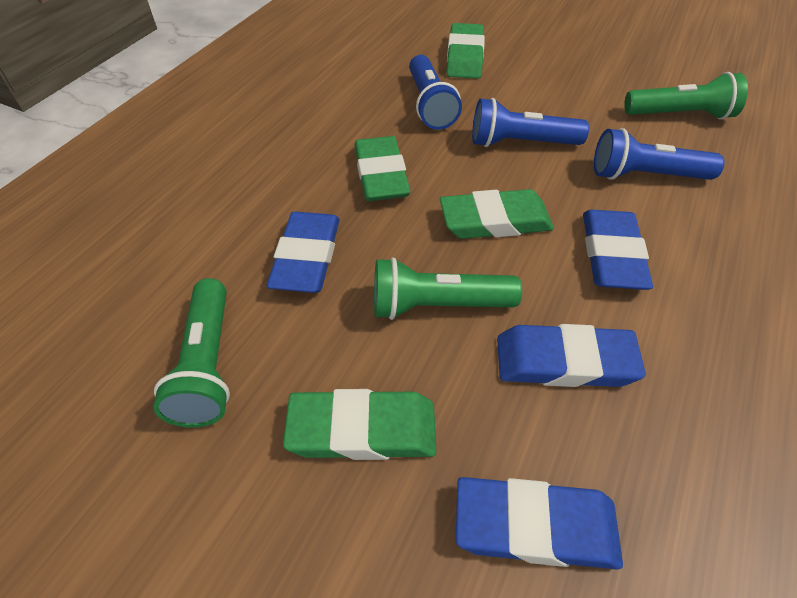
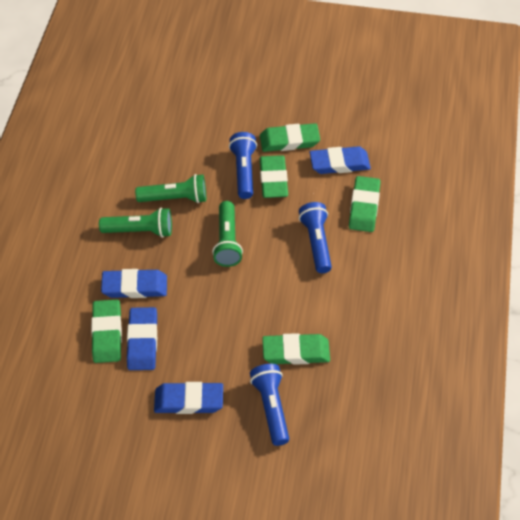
green eraser: 4 -> 5

